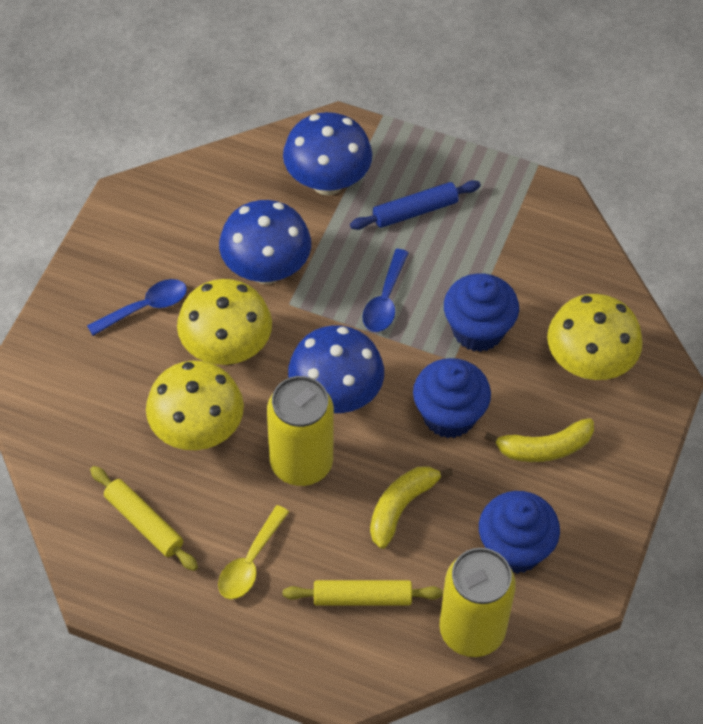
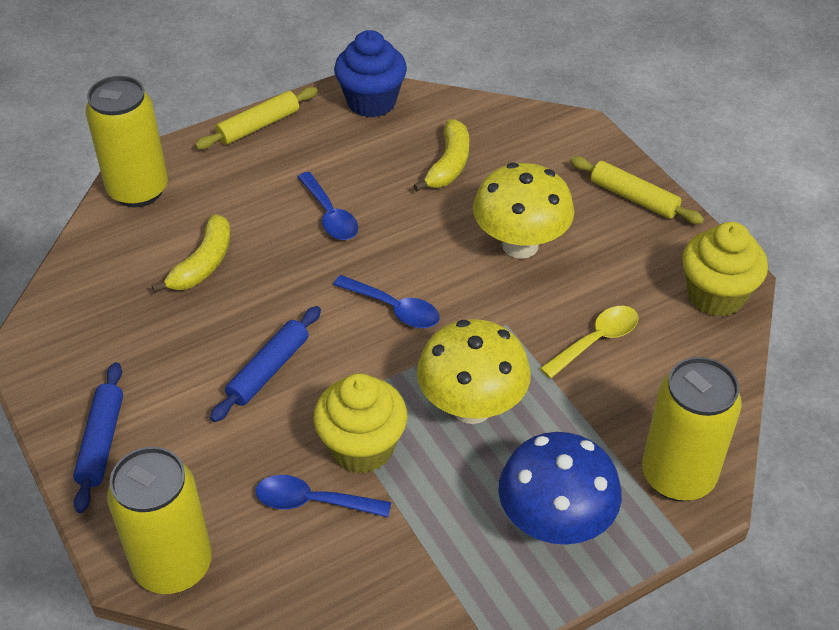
blue cupcake: 3 -> 1
blue mushroom: 3 -> 1
blue rolling pin: 1 -> 2
blue spoon: 2 -> 3
yellow can: 2 -> 3
yellow cupcake: 0 -> 2
yellow mushroom: 3 -> 2

